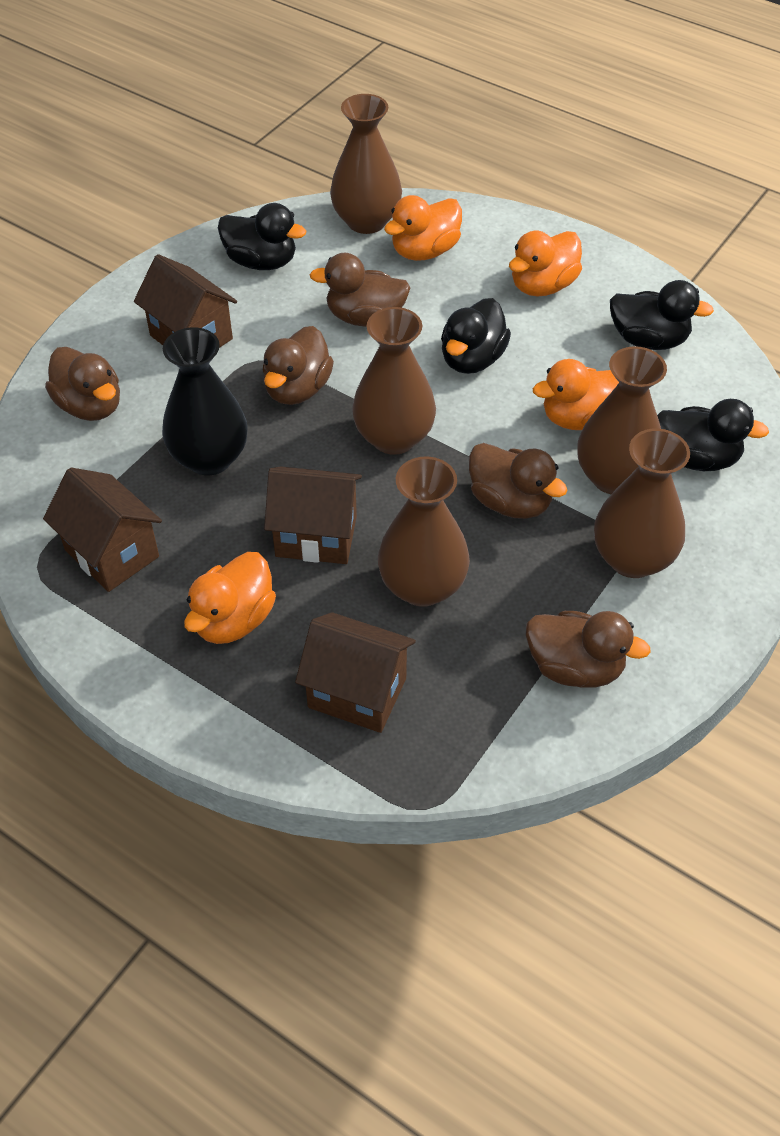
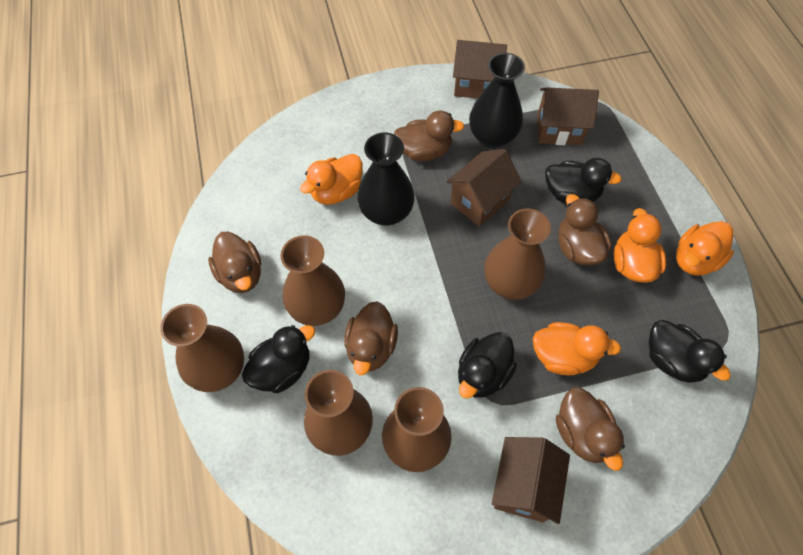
black vase: 1 -> 2

